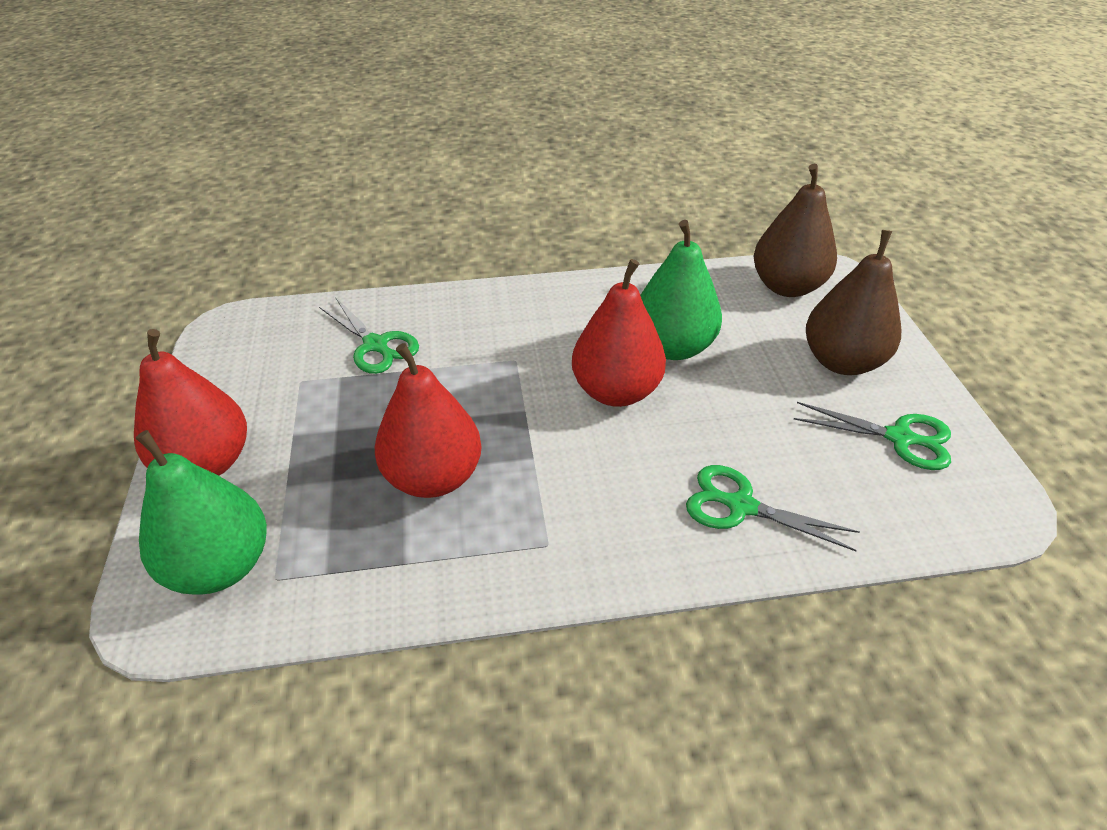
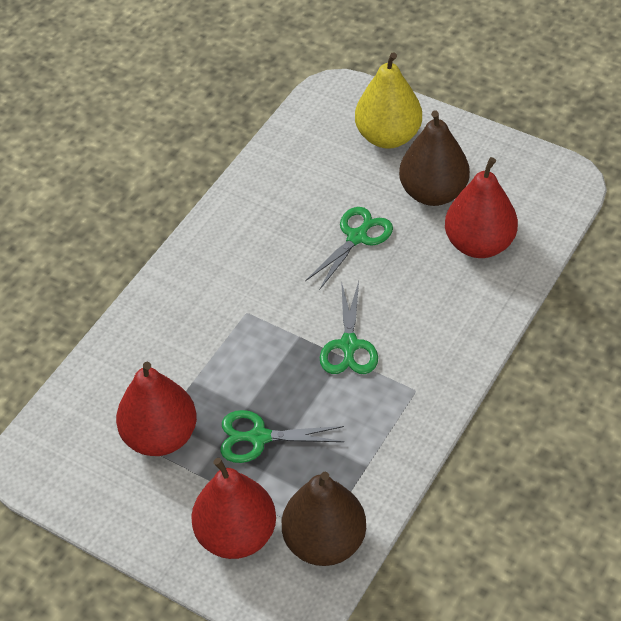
green pear: 2 -> 0
yellow pear: 0 -> 1

